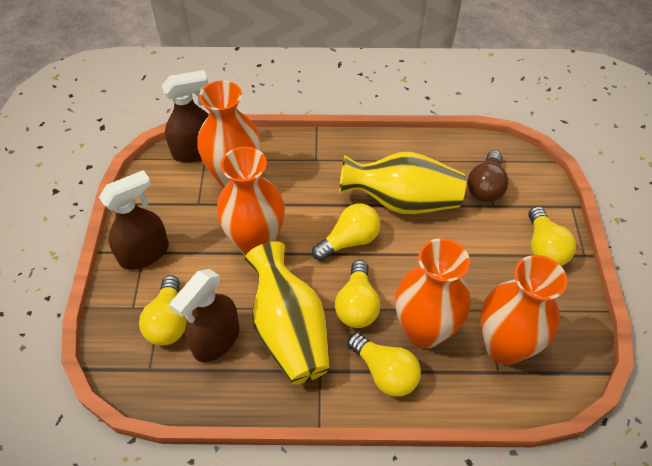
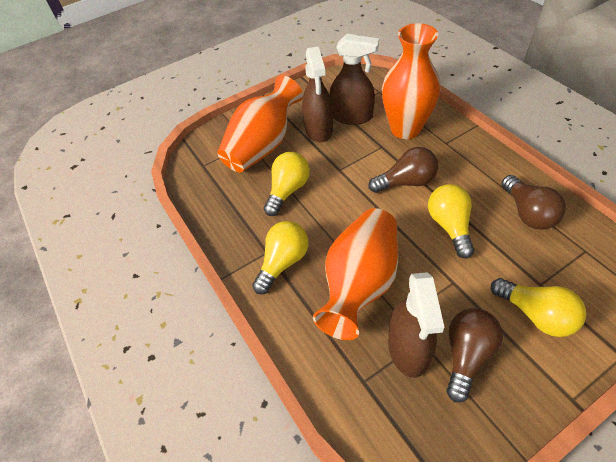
brown light bulb: 1 -> 3
orange vase: 4 -> 3
yellow light bulb: 5 -> 4
yellow vase: 2 -> 0

